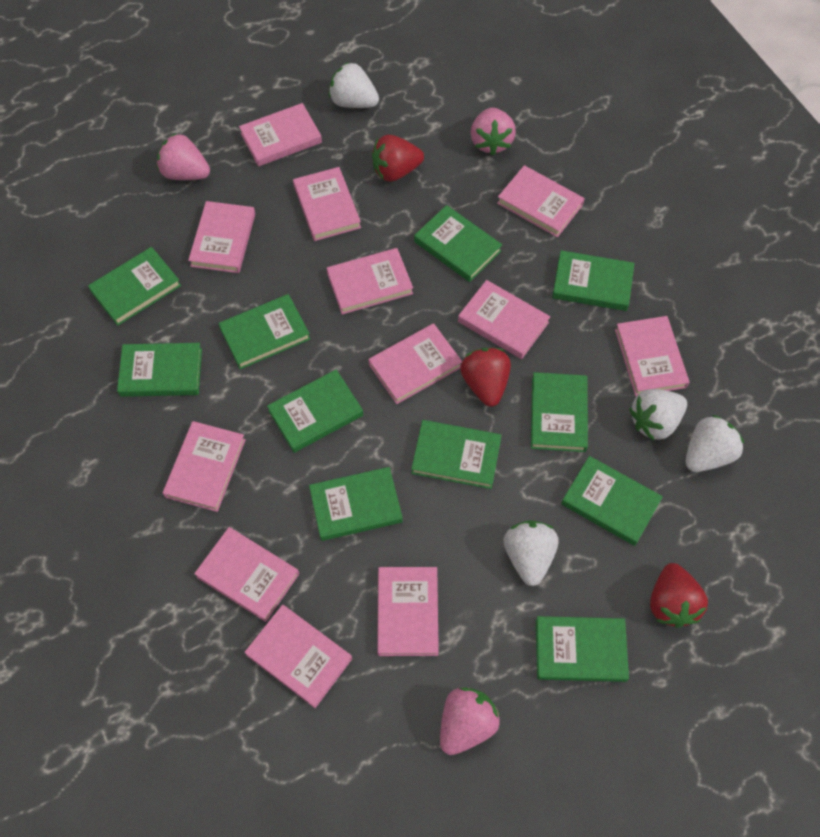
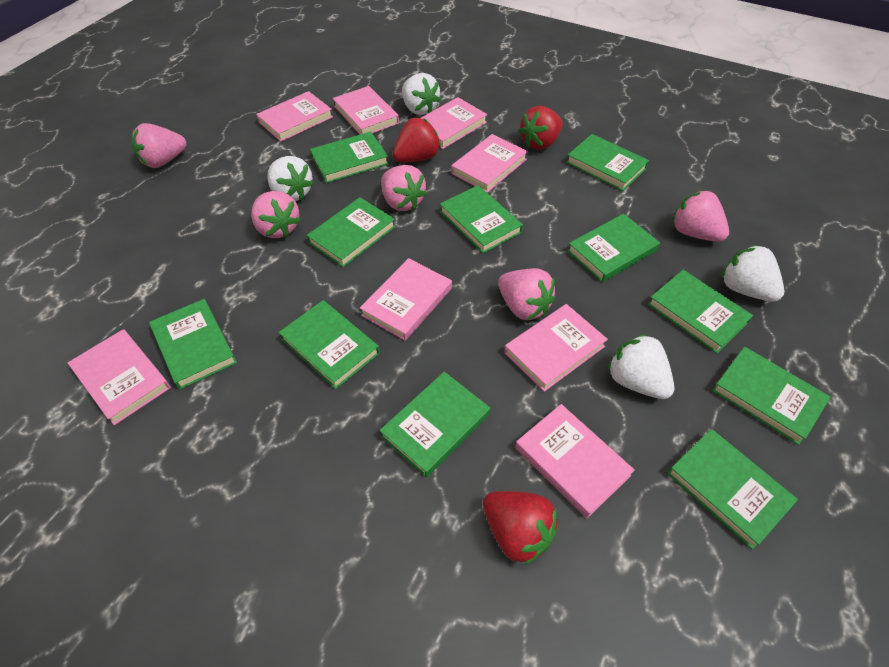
pink book: 12 -> 8
pink strawberry: 3 -> 5

